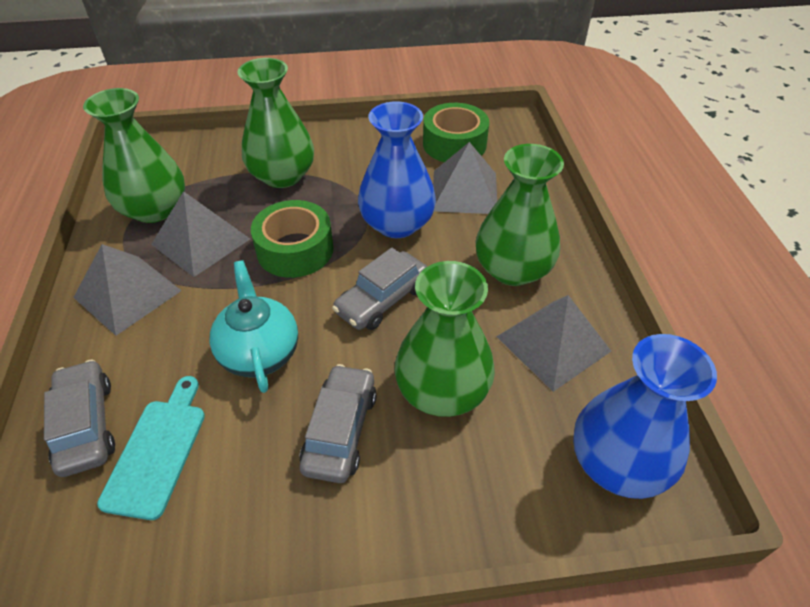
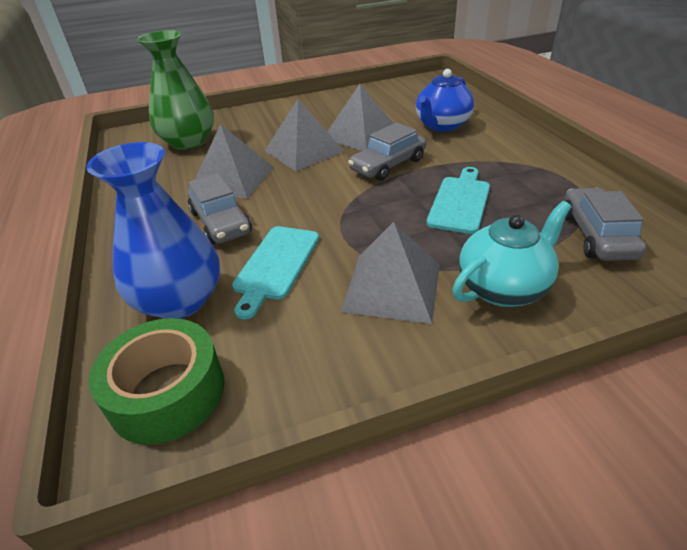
blue teapot: 0 -> 1
blue vase: 2 -> 1
green tape: 2 -> 1
green vase: 4 -> 1
turquoise cutting board: 1 -> 2

